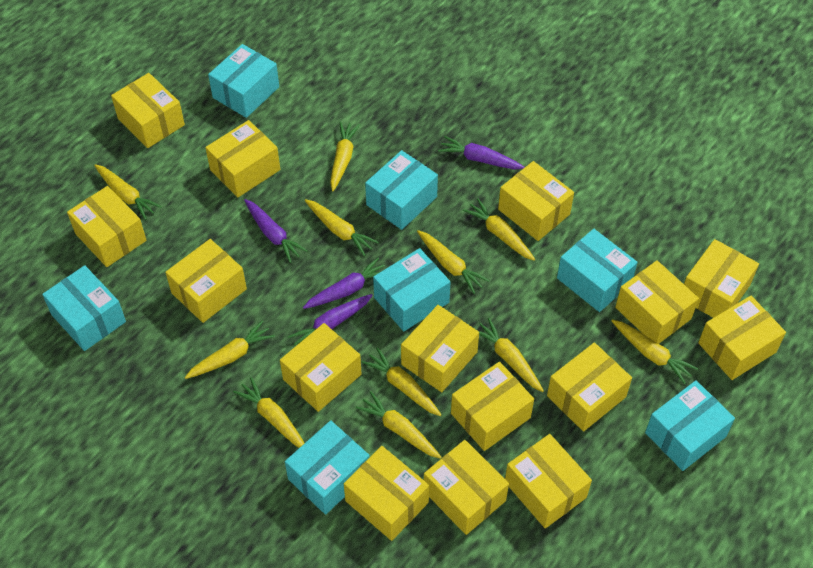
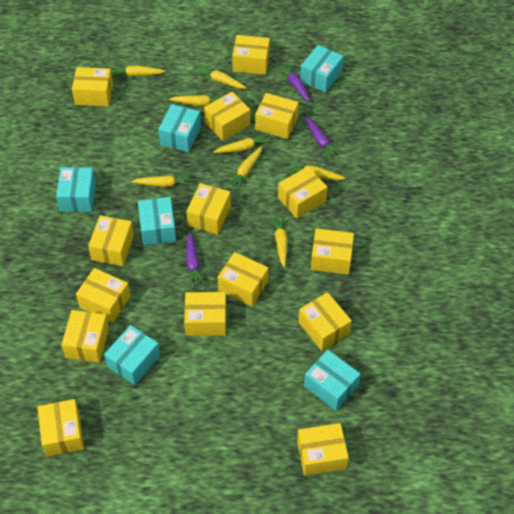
purple carrot: 4 -> 3
turquoise box: 7 -> 6
yellow carrot: 11 -> 8

